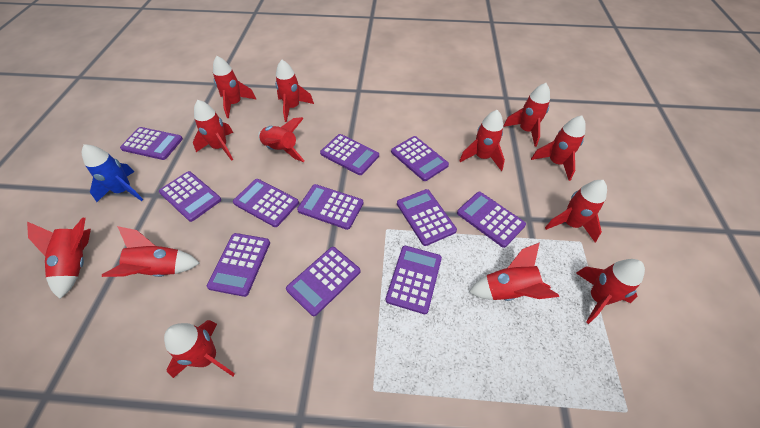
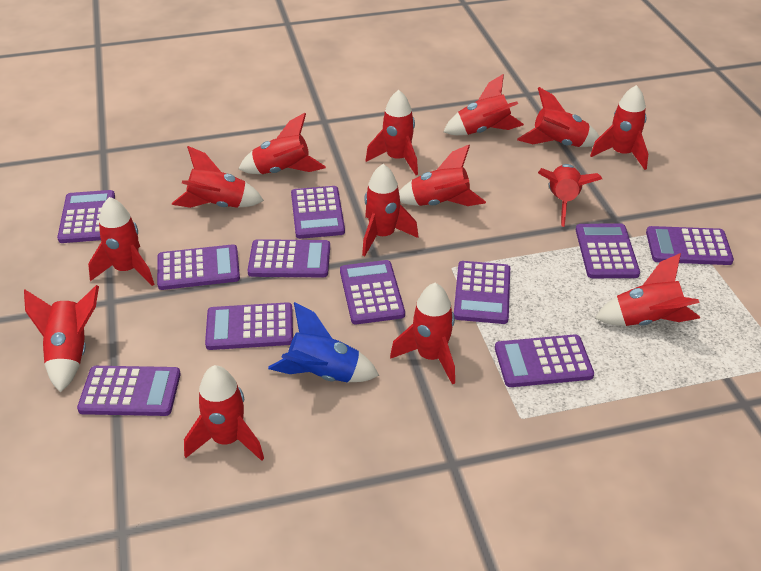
red rocket: 13 -> 14

